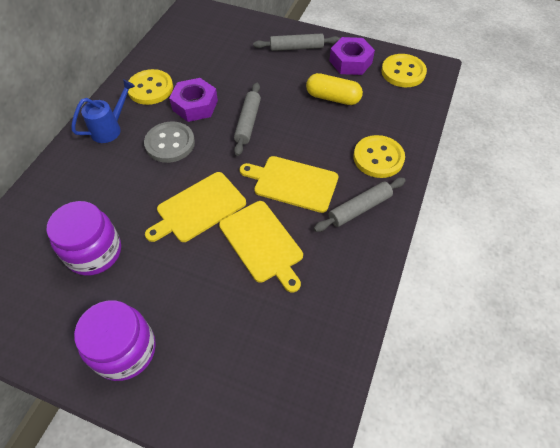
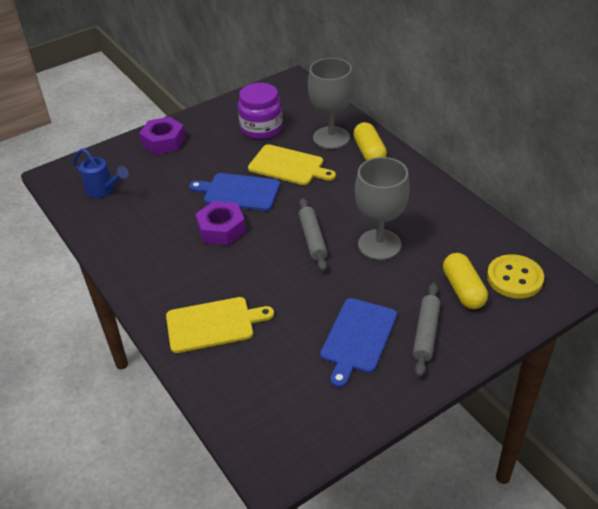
blue cutting board: 0 -> 2
grey button: 1 -> 0
grey goblet: 0 -> 2
grey rolling pin: 3 -> 2
purple jar: 2 -> 1
yellow button: 3 -> 1
yellow capsule: 1 -> 2
yellow cutting board: 3 -> 2

